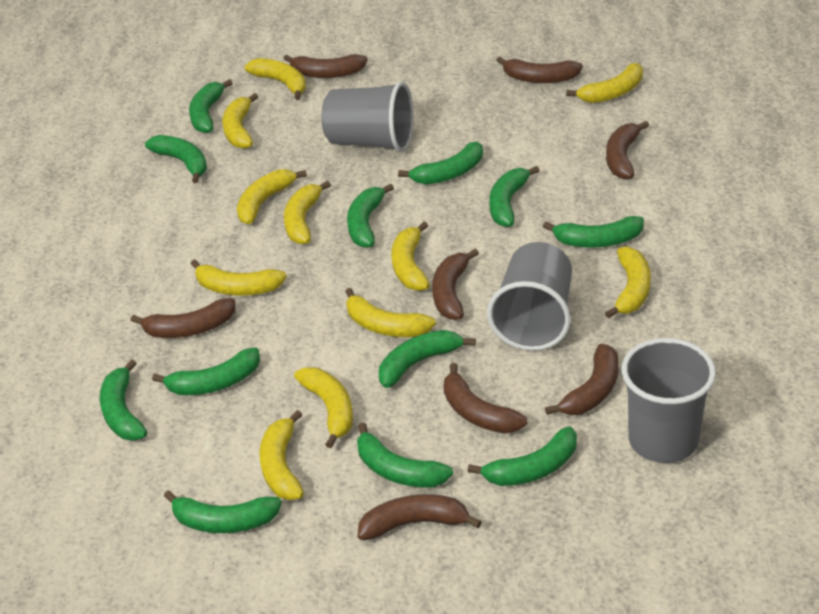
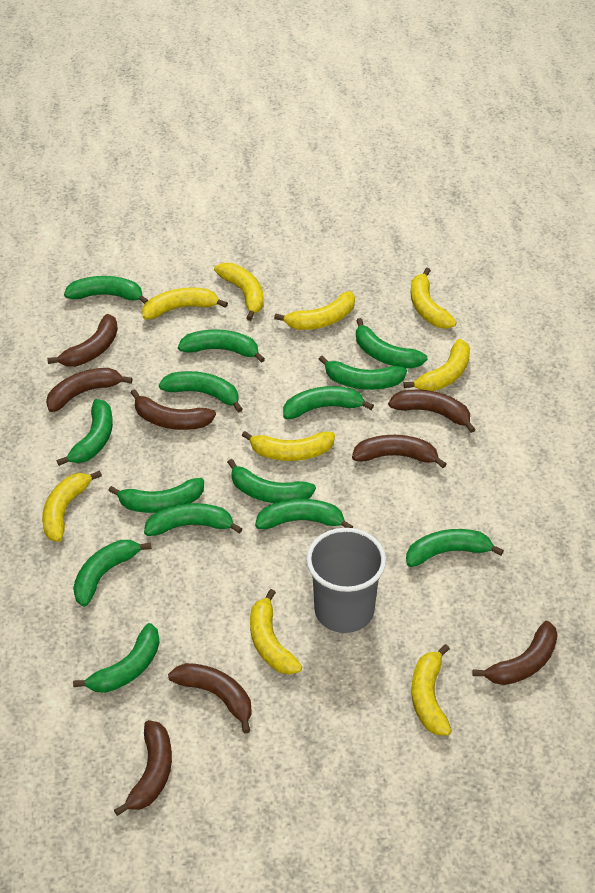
green banana: 12 -> 14
grey cup: 3 -> 1
yellow banana: 11 -> 9

